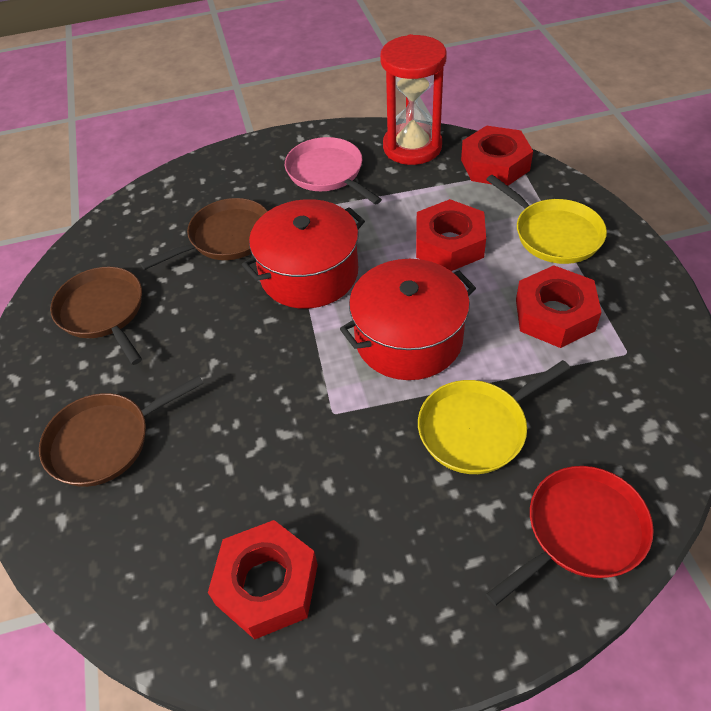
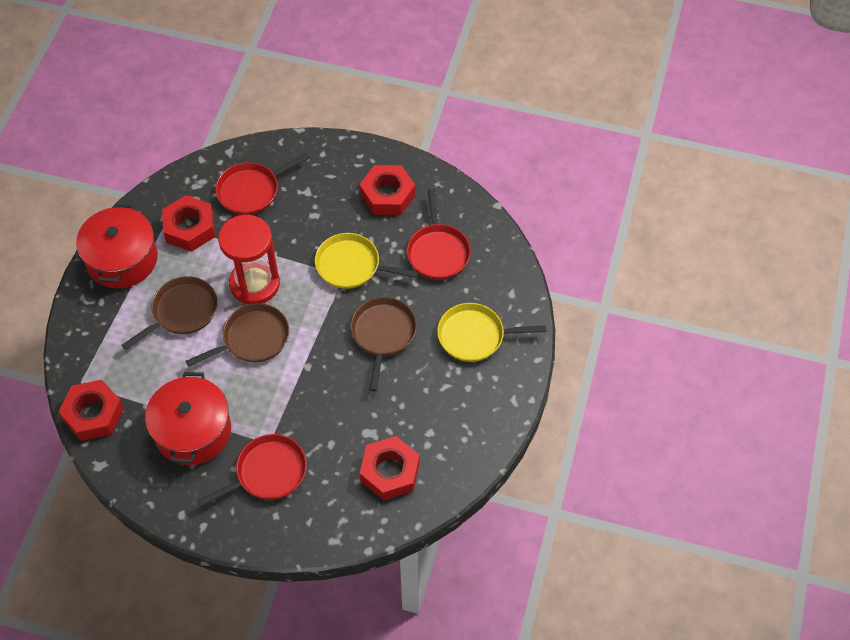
pink pan: 1 -> 0
red pan: 1 -> 3

